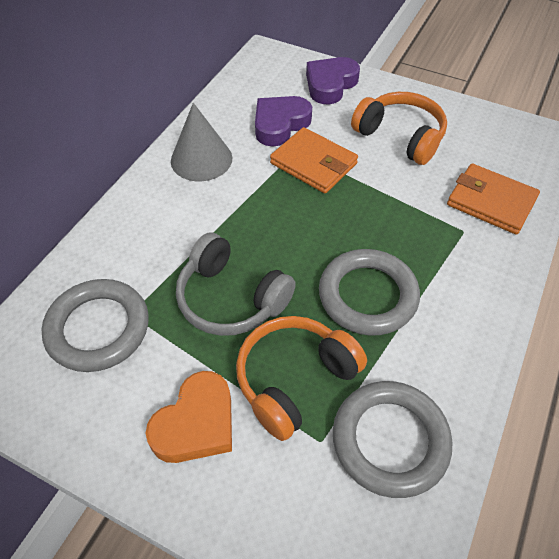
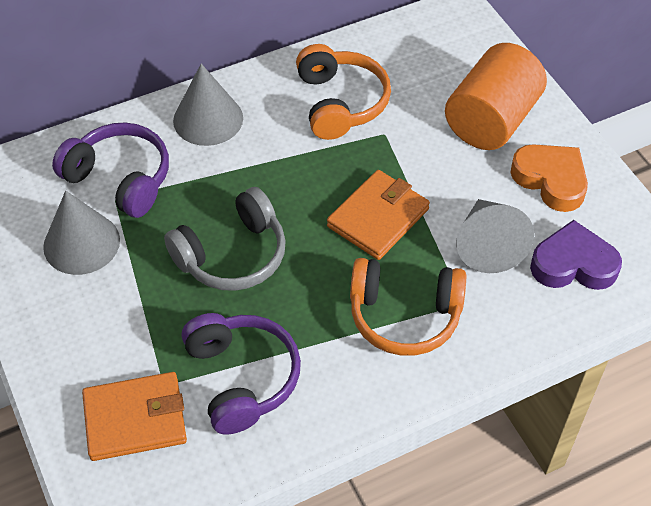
grey cone: 1 -> 3
grey ring: 3 -> 0
orange cylinder: 0 -> 1
purple headphones: 0 -> 2
purple heart: 2 -> 1

